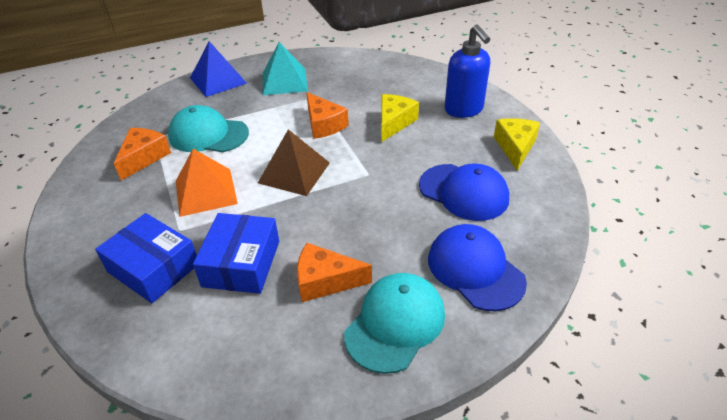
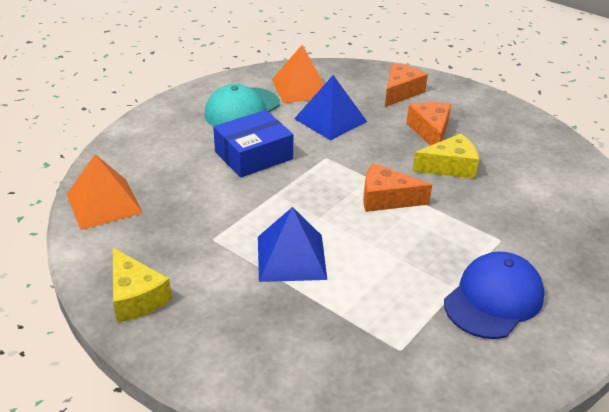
blue box: 2 -> 1
blue cap: 2 -> 1
blue pyramid: 1 -> 2
blue soap dispenser: 1 -> 0
brown pyramid: 1 -> 0
orange pyramid: 1 -> 2
turquoise cap: 2 -> 1
turquoise pyramid: 1 -> 0

